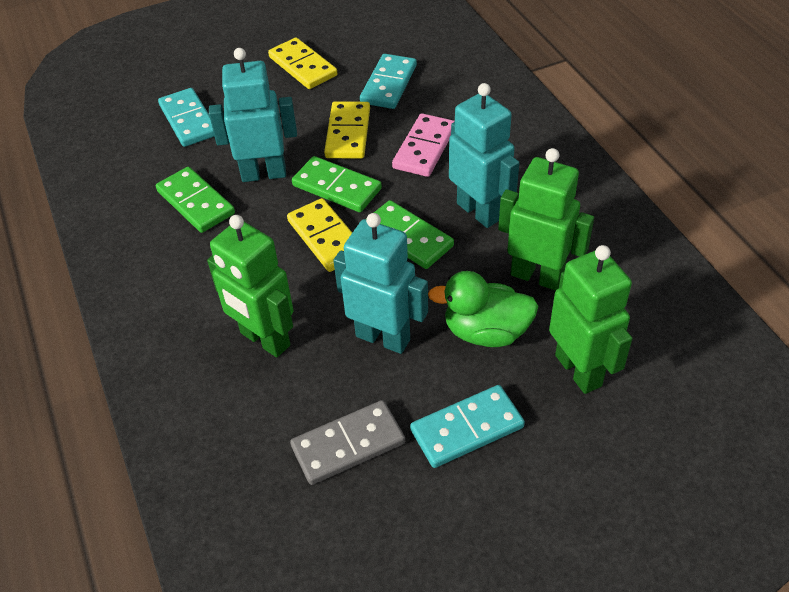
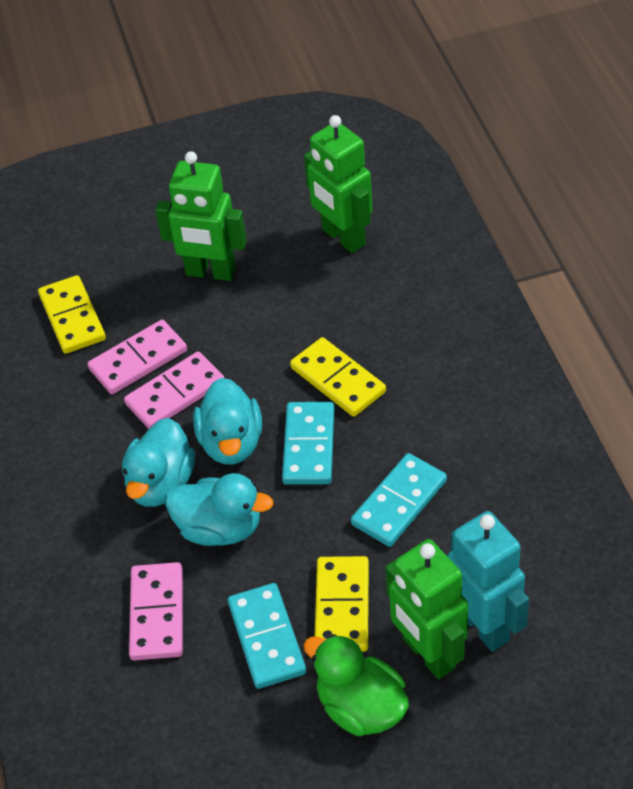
green domino: 3 -> 0
grey domino: 1 -> 0
pink domino: 1 -> 3
turquoise duck: 0 -> 3
turquoise robot: 3 -> 1

